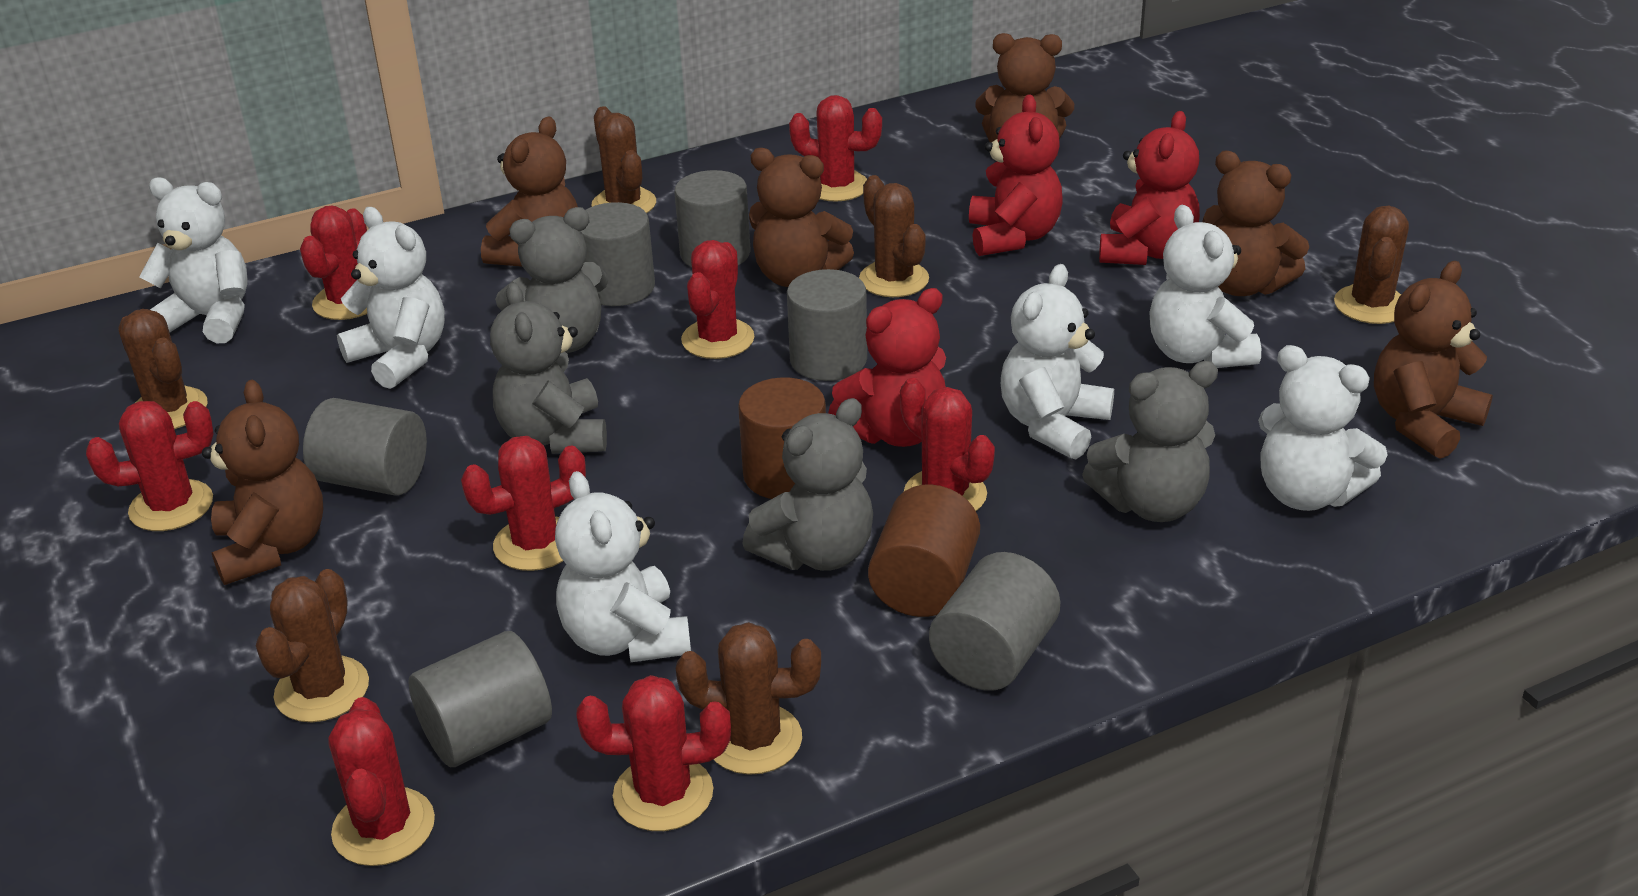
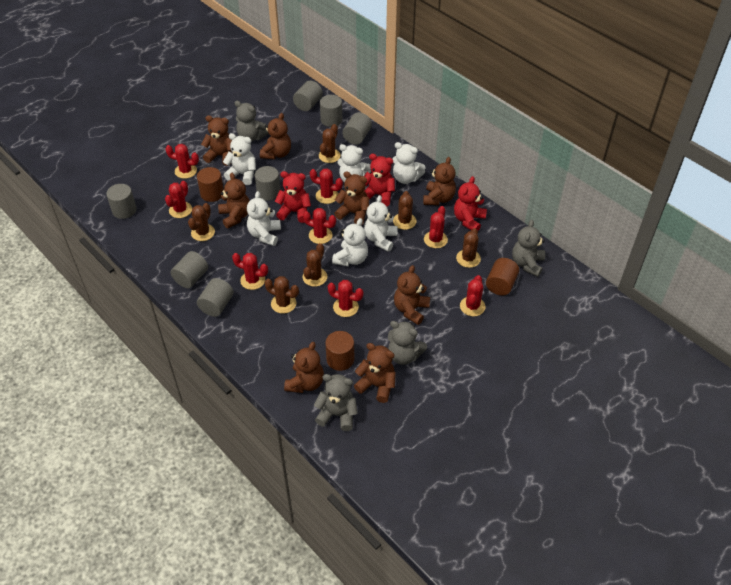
brown cylinder: 2 -> 3
brown teddy bear: 6 -> 8
grey cylinder: 6 -> 7

